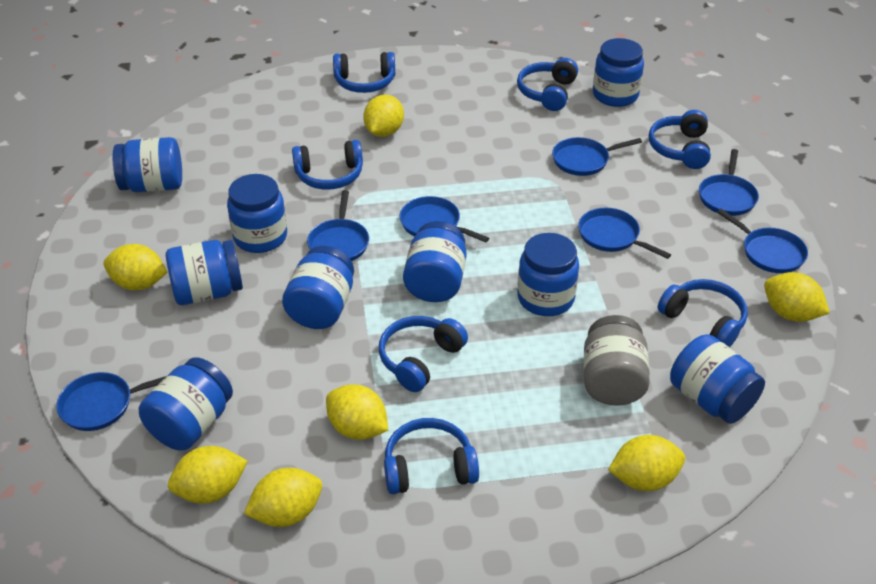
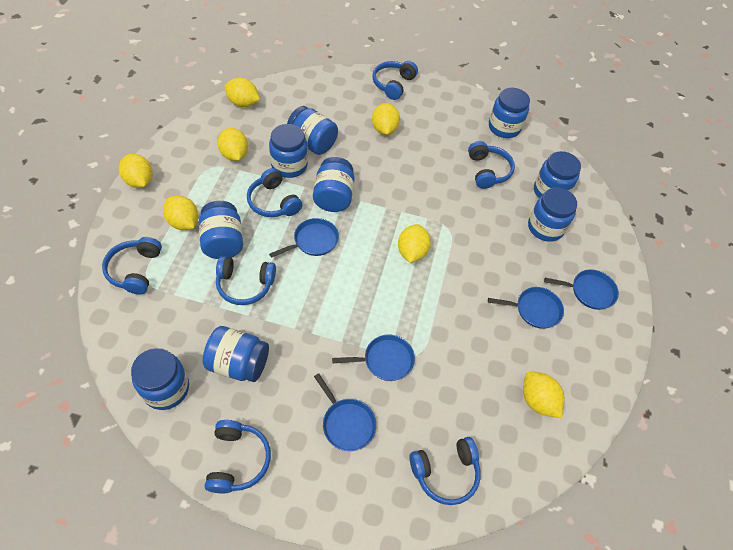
blue pan: 7 -> 5
grey jar: 1 -> 0

